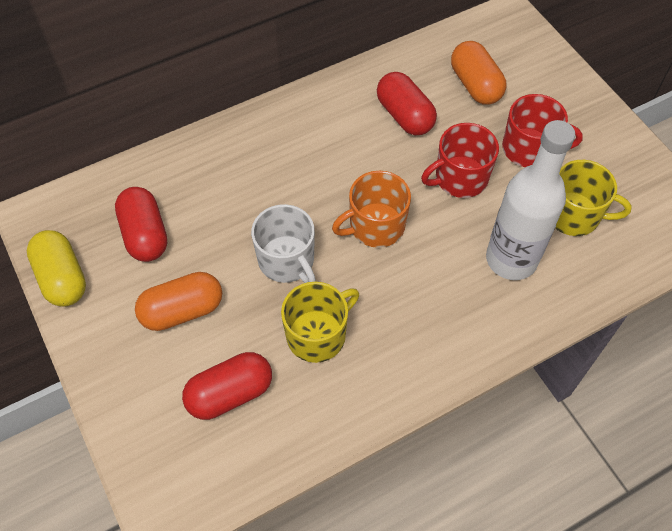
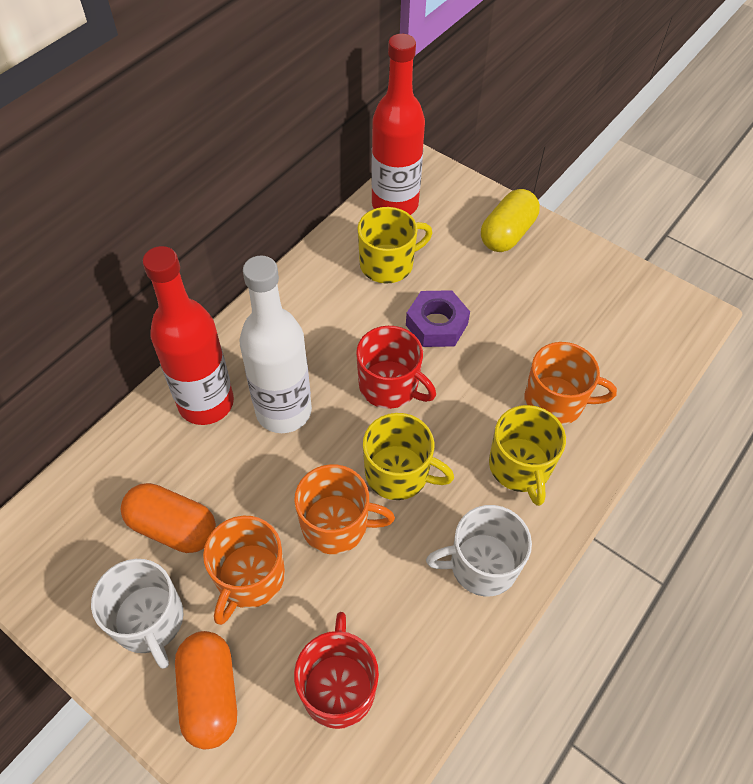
orange mug: 1 -> 3
purple nut: 0 -> 1
red bottle: 0 -> 2
red capsule: 3 -> 0
white mug: 1 -> 2
yellow mug: 2 -> 3

